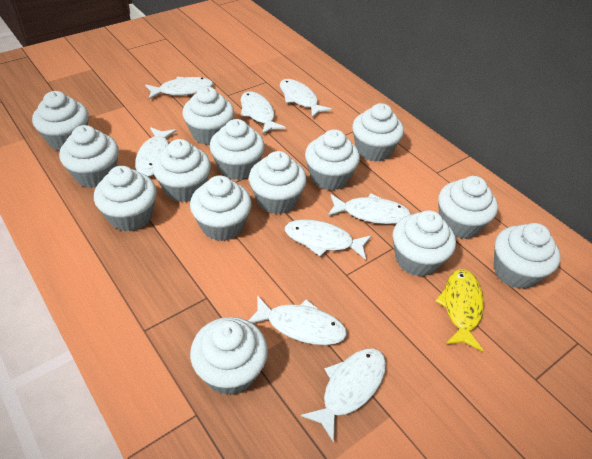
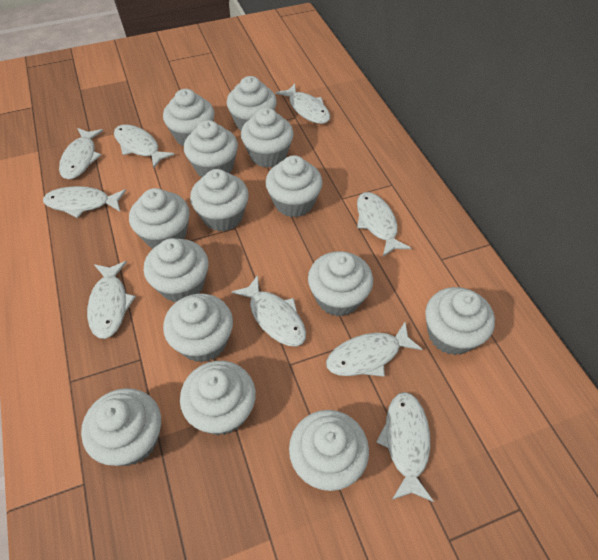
white fish: 8 -> 9
yellow fish: 1 -> 0

